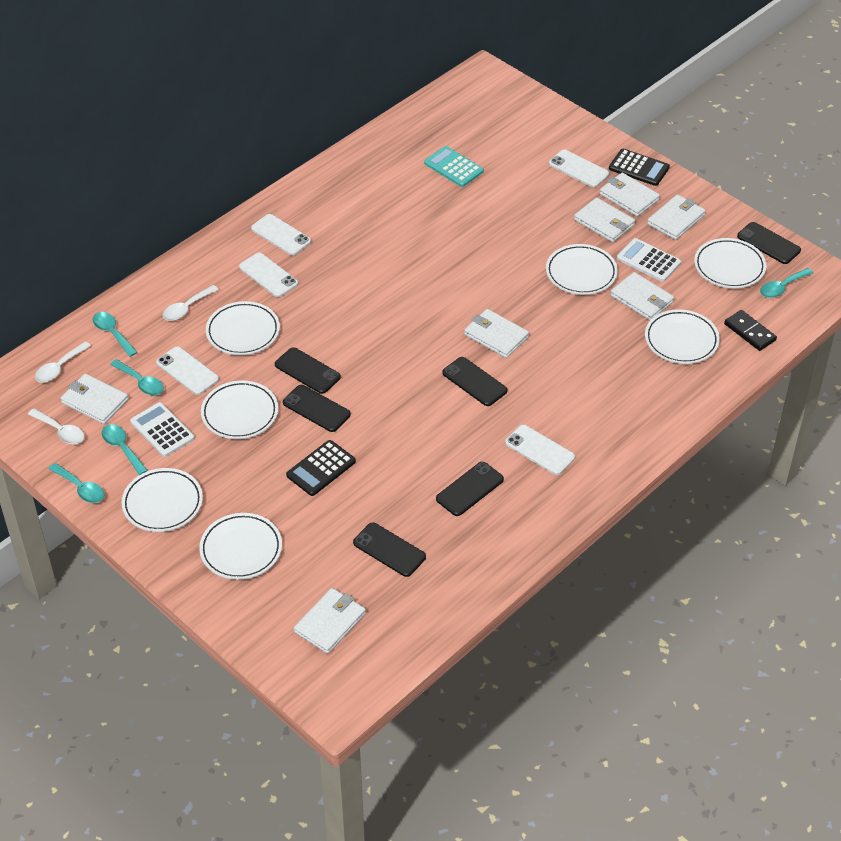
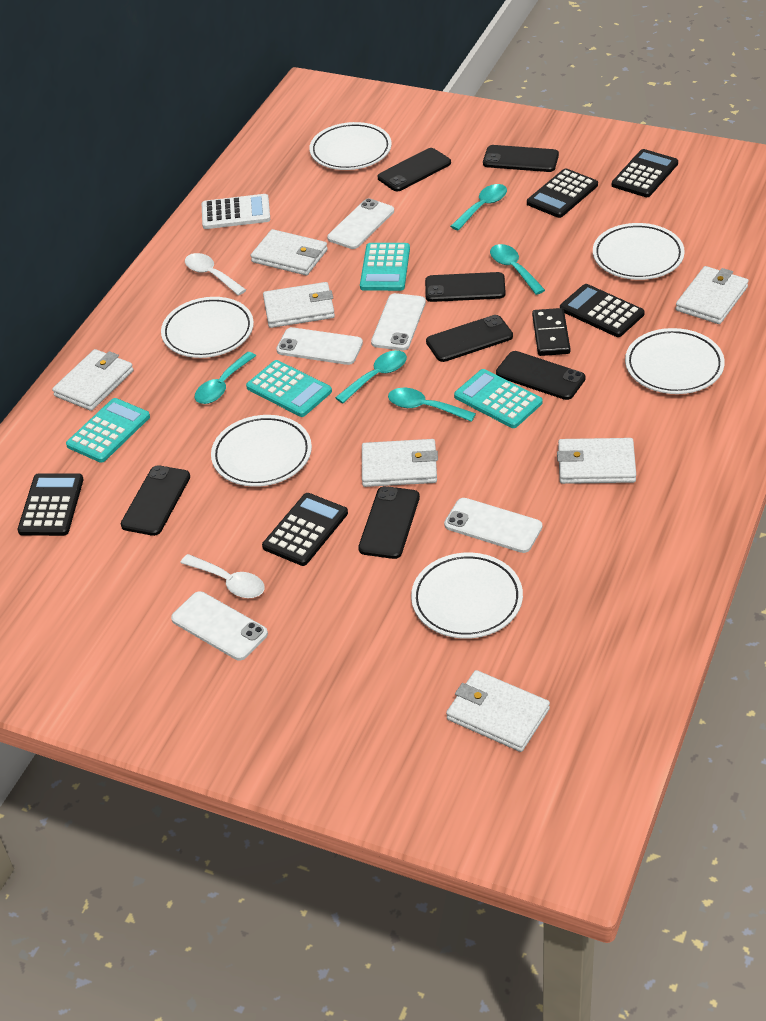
black calculator: 2 -> 5
black phone: 6 -> 7
turquoise calculator: 1 -> 4
white calculator: 2 -> 1
white plate: 7 -> 6
white spoon: 3 -> 2

